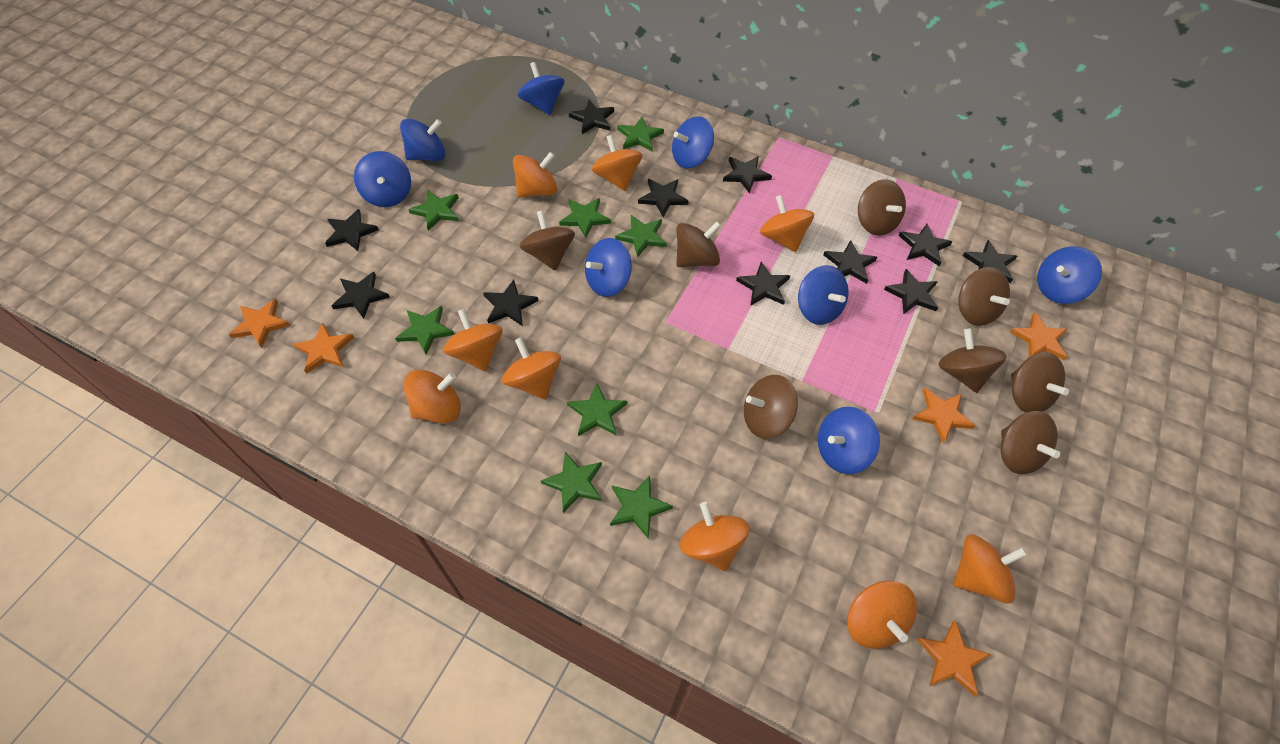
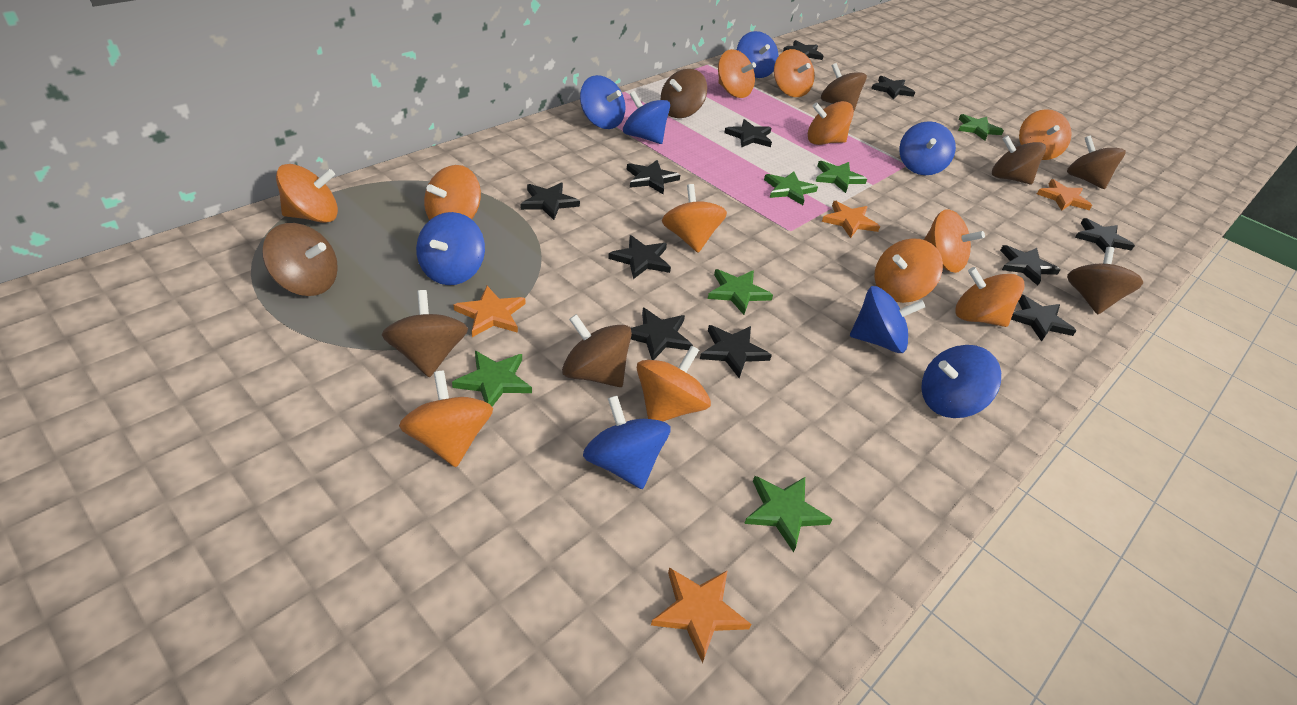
green star: 8 -> 6
orange spinning top: 9 -> 12
orange star: 5 -> 4

